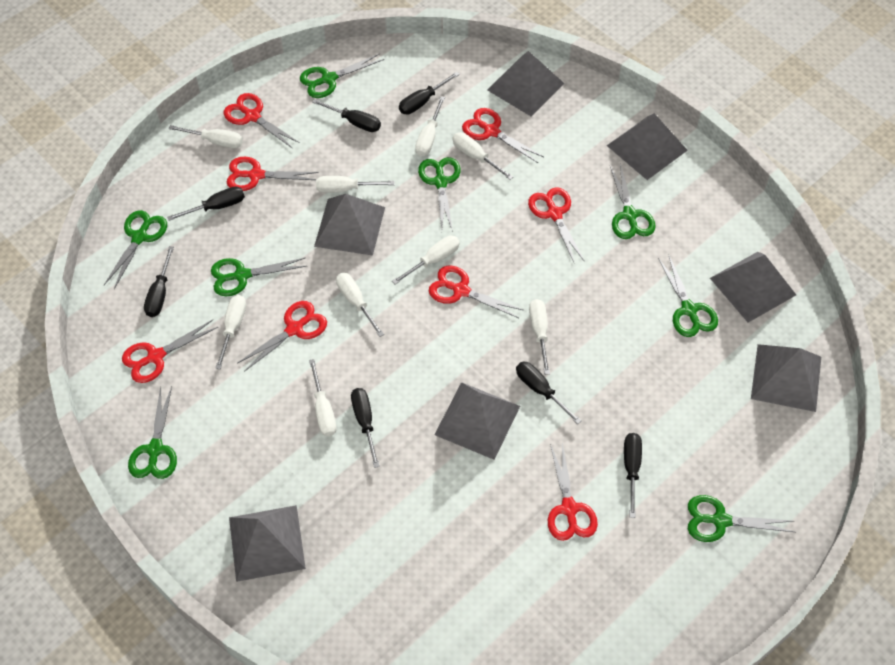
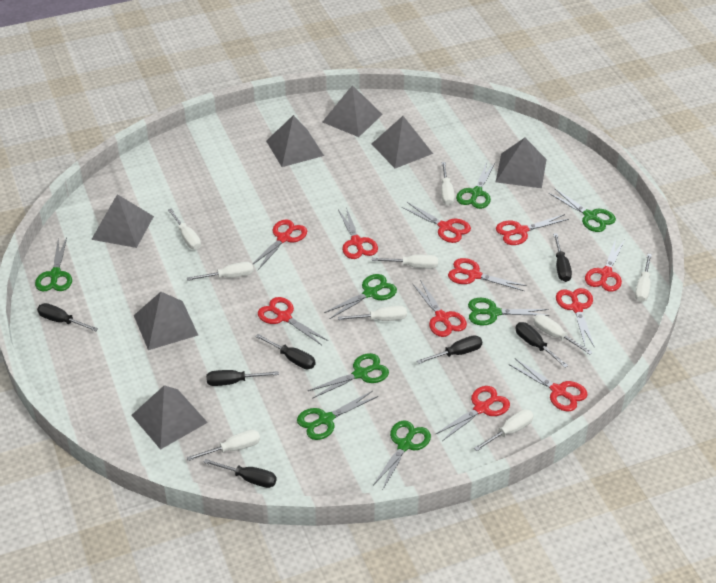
red scissors: 8 -> 11

